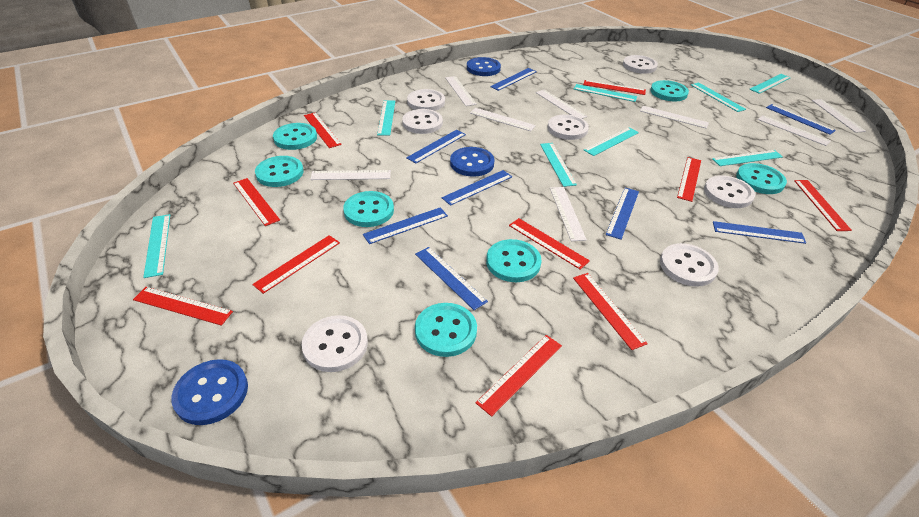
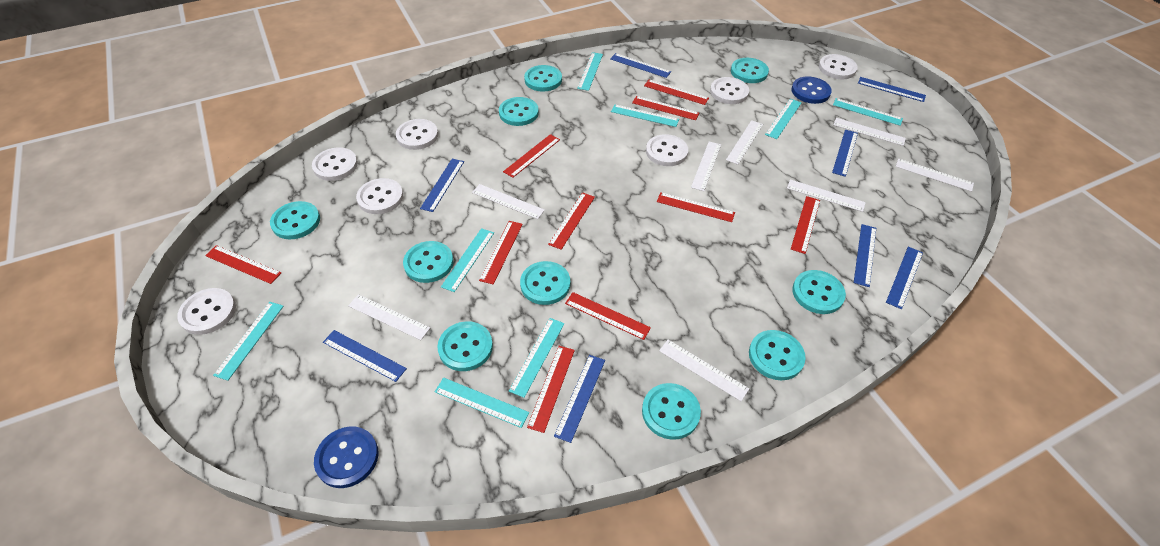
blue button: 3 -> 2
turquoise button: 7 -> 10

